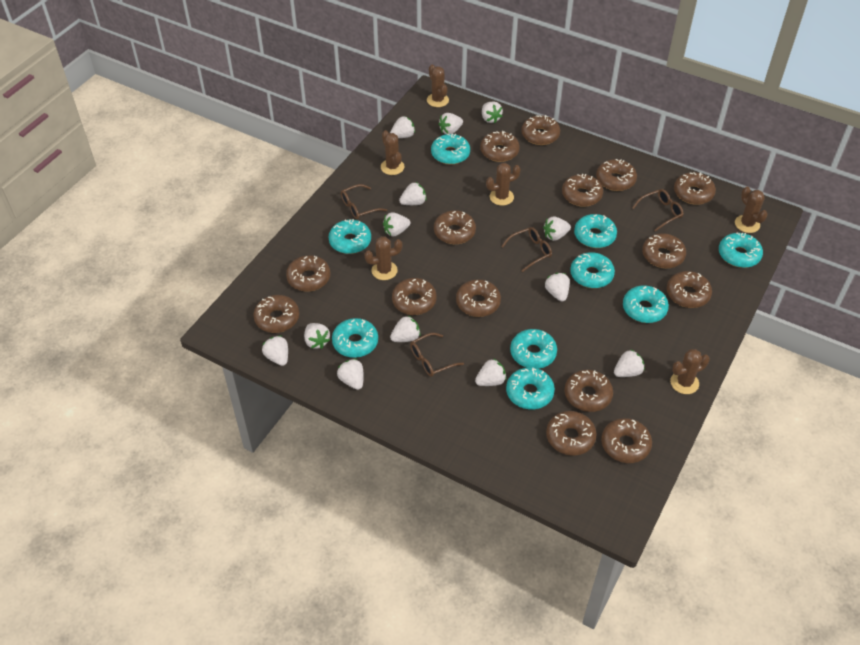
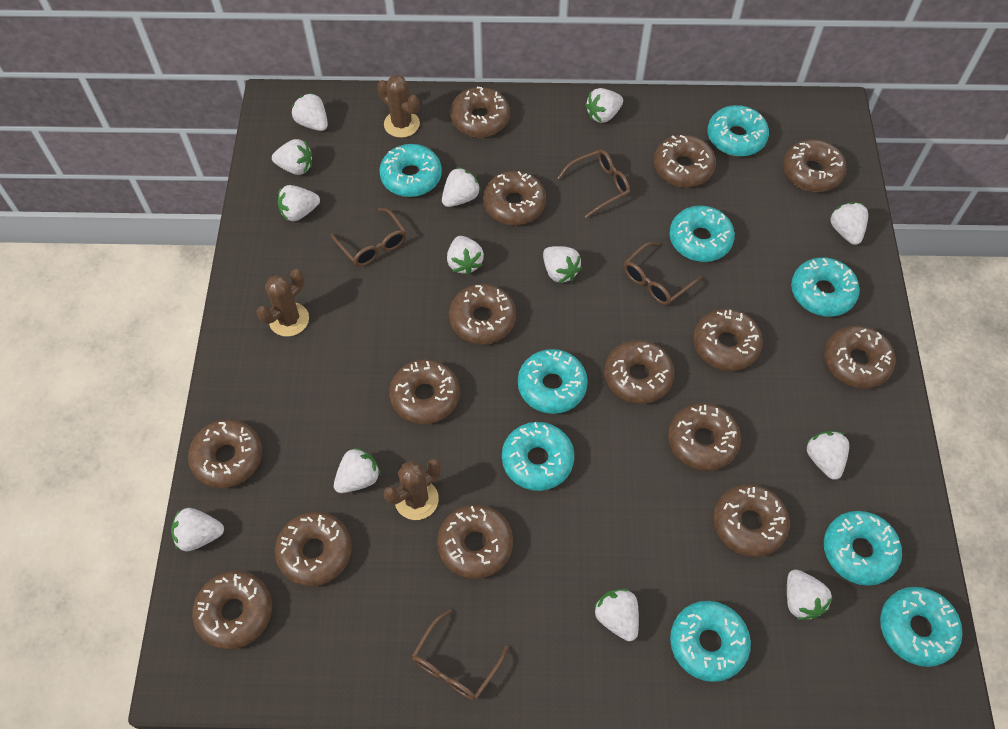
brown cactus: 6 -> 3

